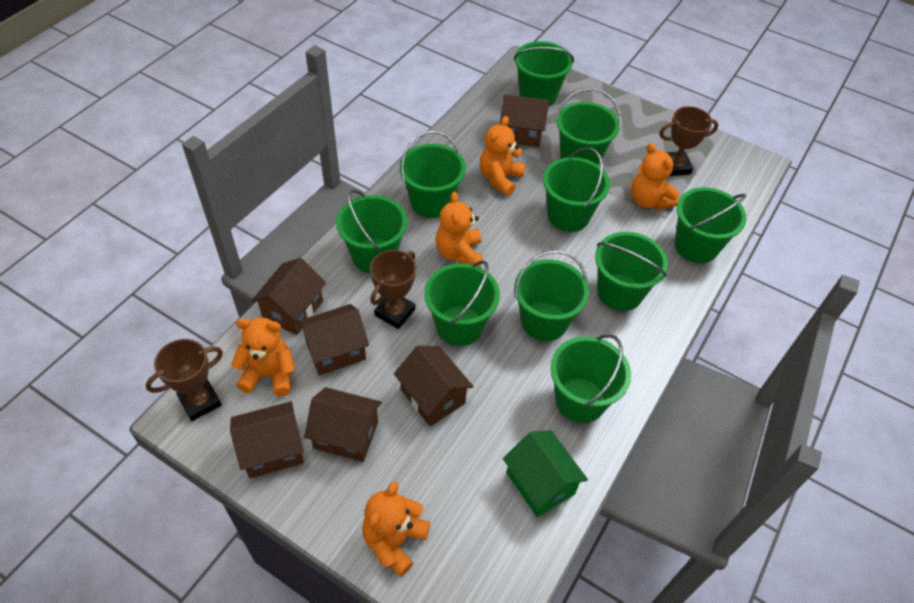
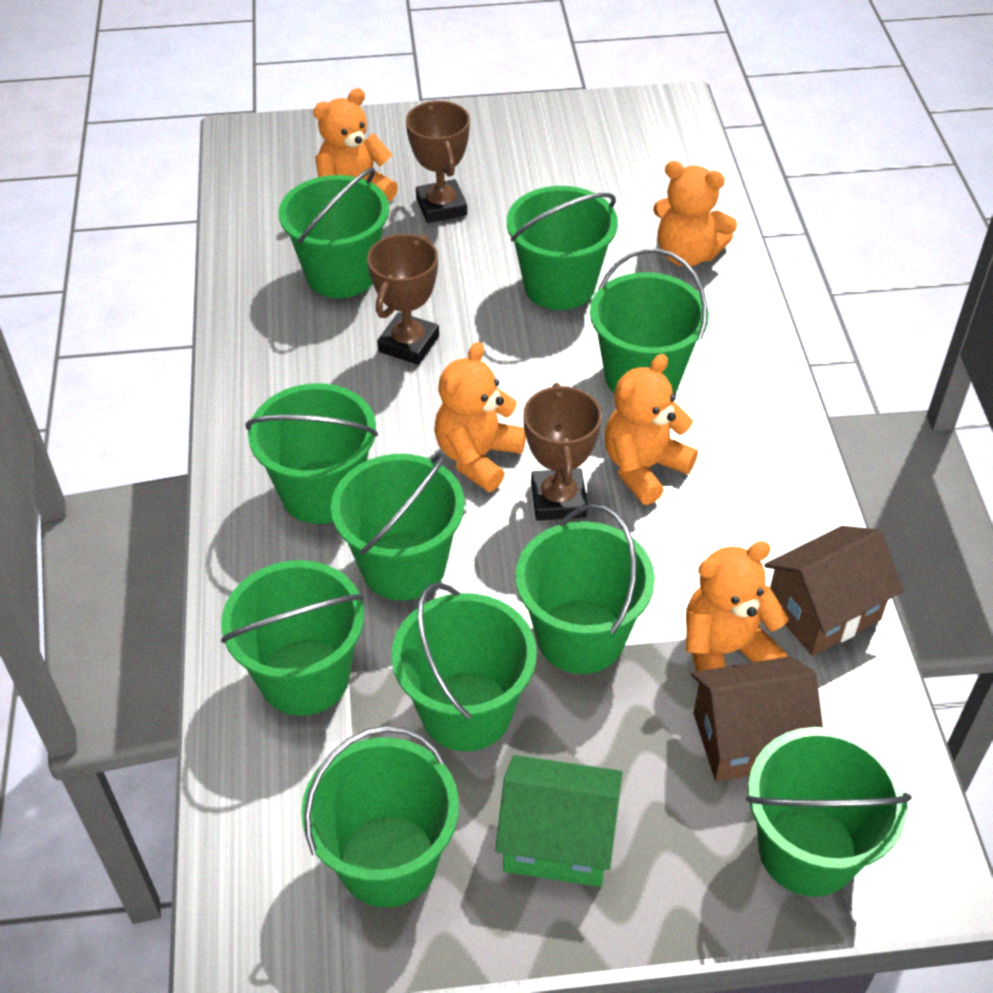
brown house: 6 -> 2

